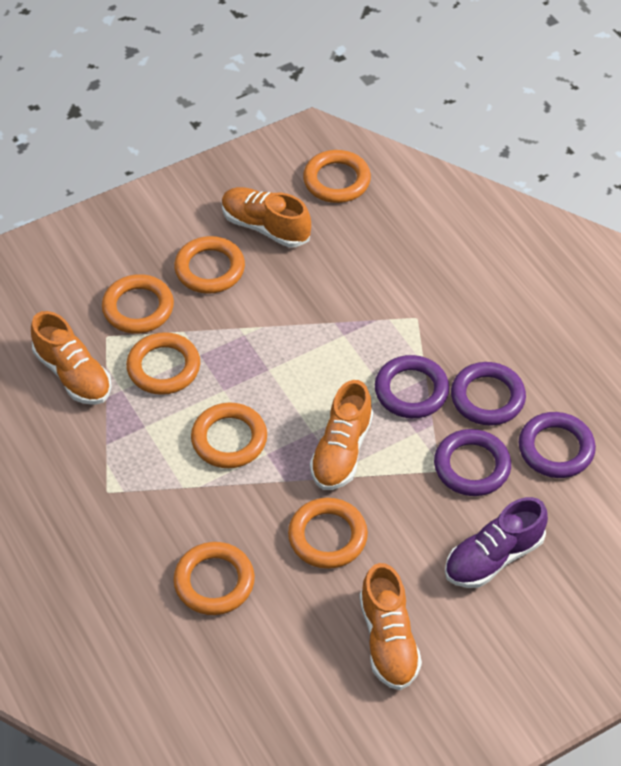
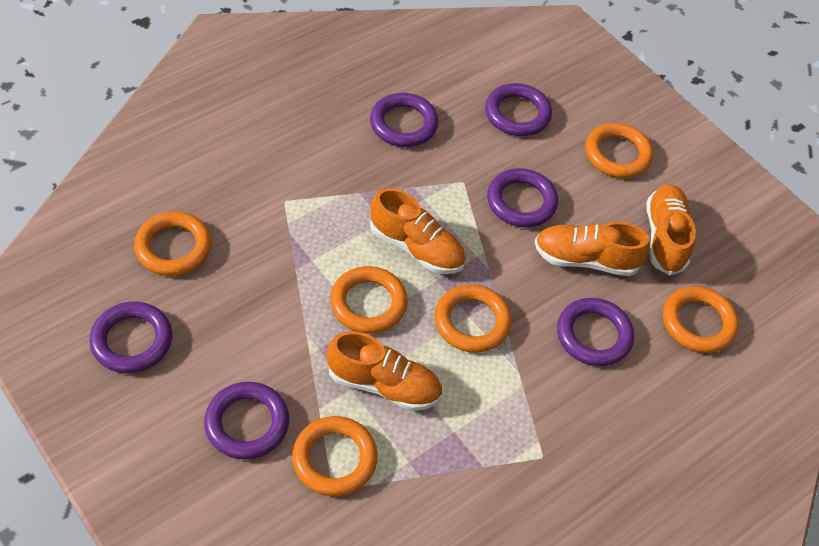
orange ring: 7 -> 6
purple ring: 4 -> 6
purple shoe: 1 -> 0

